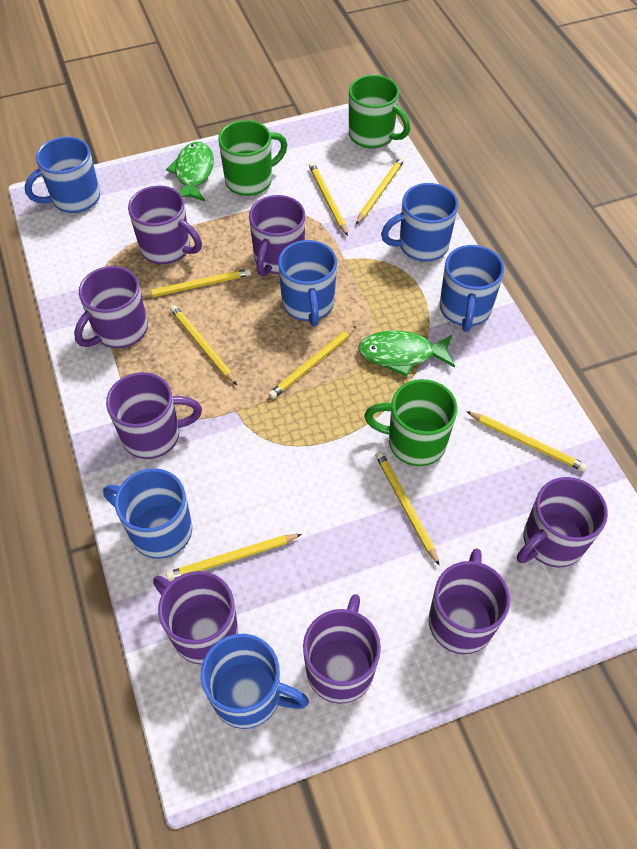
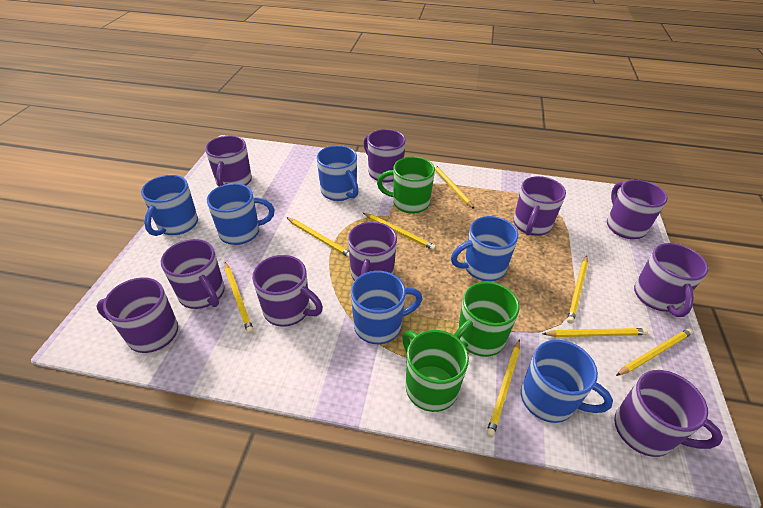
green fish: 2 -> 0
purple mug: 8 -> 10

